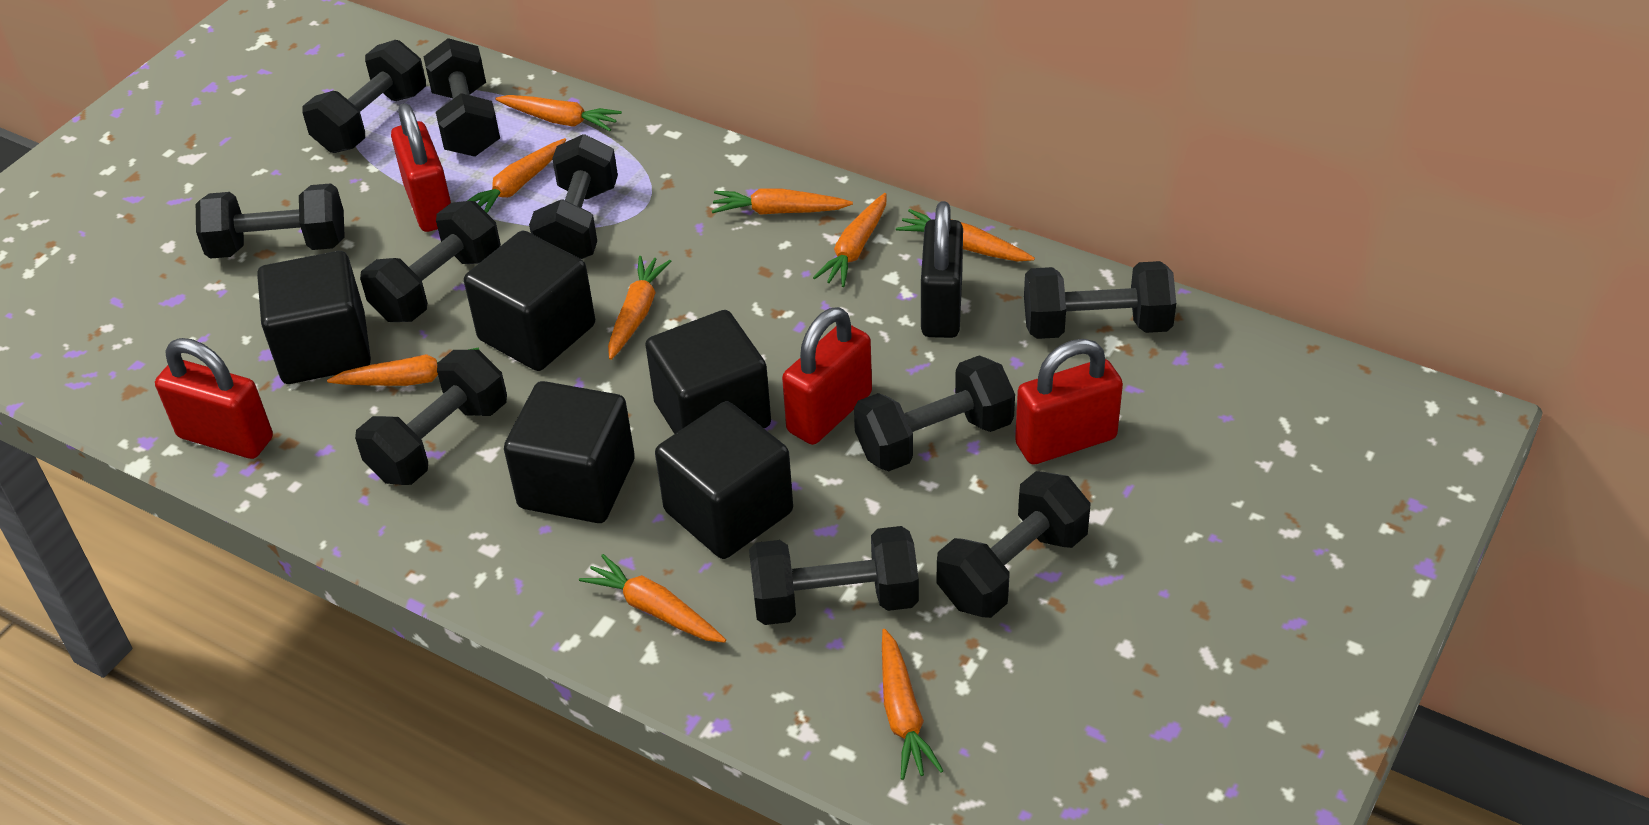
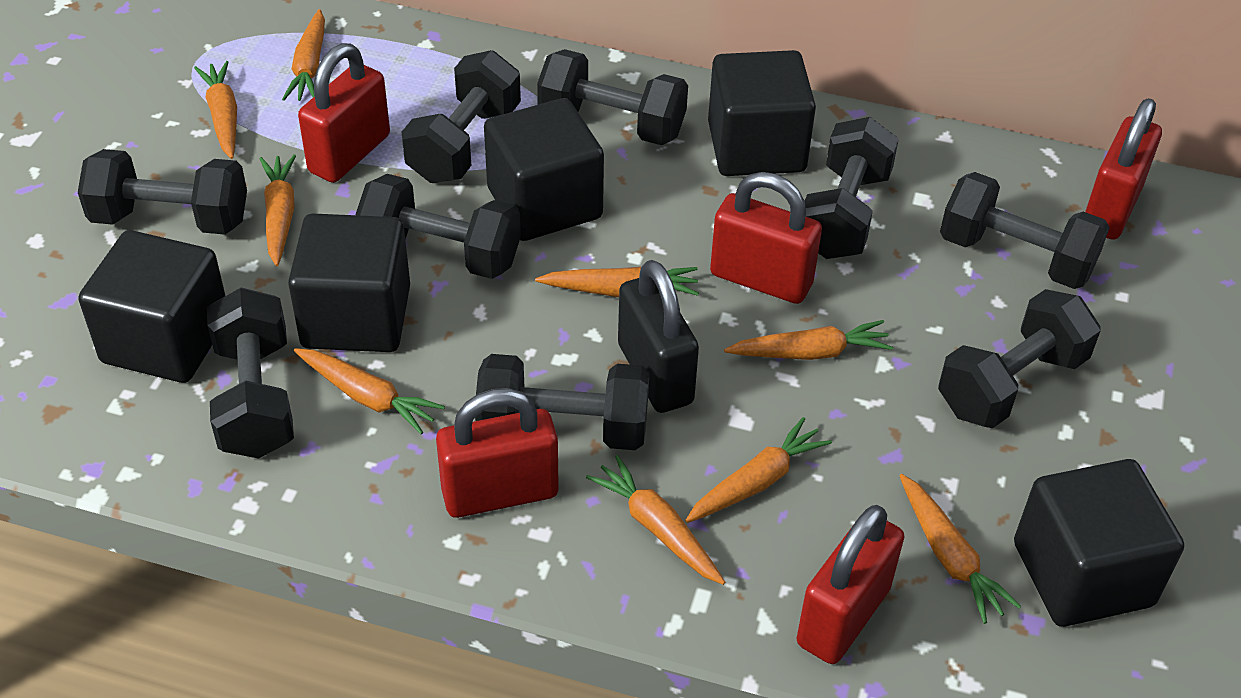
black dumbbell: 10 -> 9
red padlock: 4 -> 5

